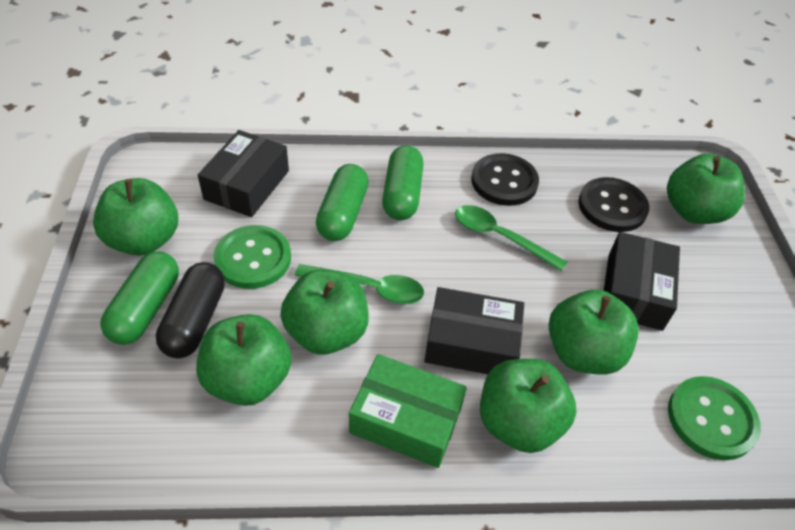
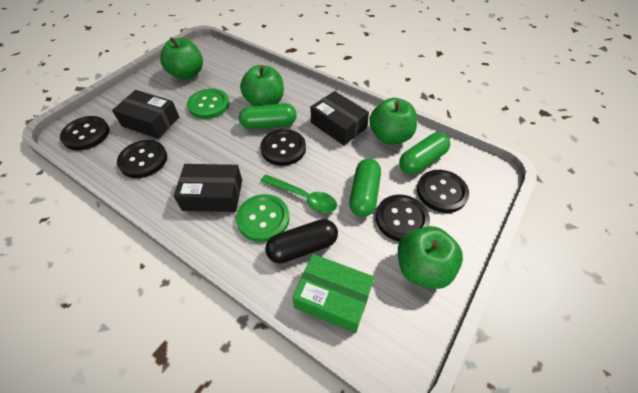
black button: 2 -> 5
green apple: 6 -> 4
green spoon: 2 -> 1

